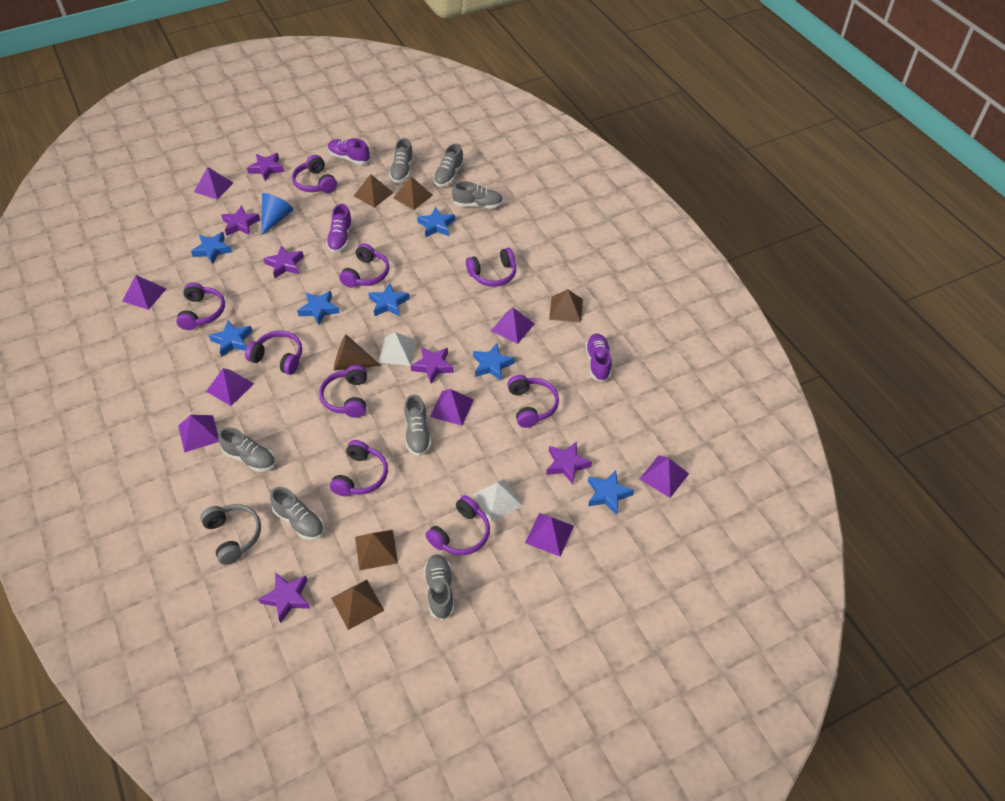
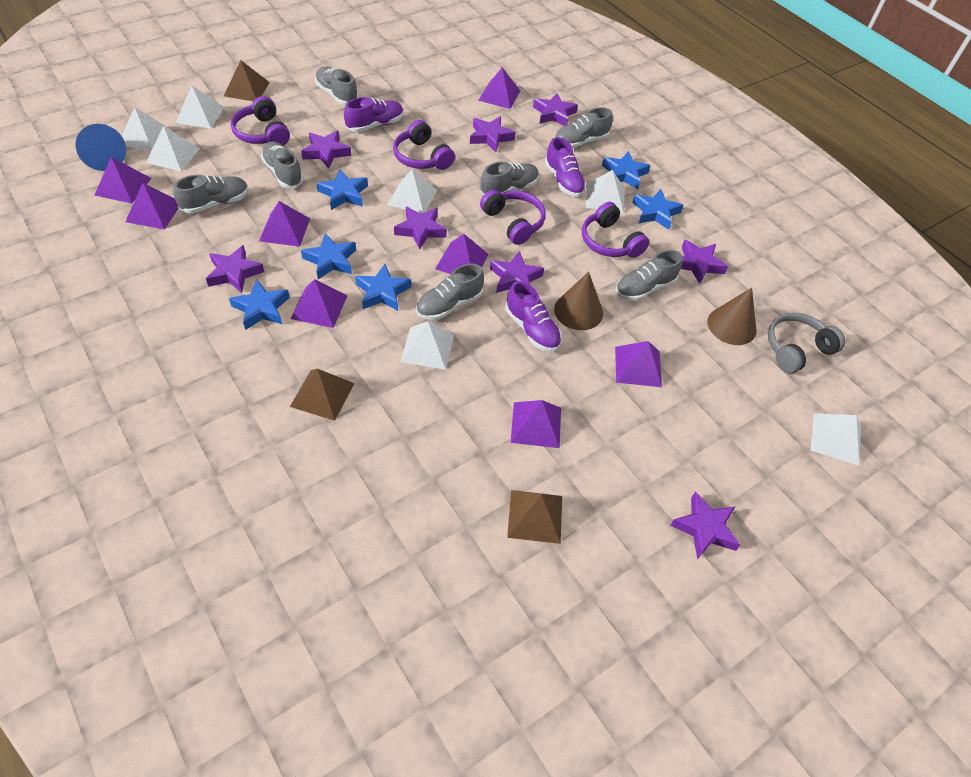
blue star: 7 -> 6
brown cone: 1 -> 2
brown pyramid: 5 -> 3
purple headphones: 9 -> 4
purple star: 6 -> 8
white pyramid: 2 -> 7

